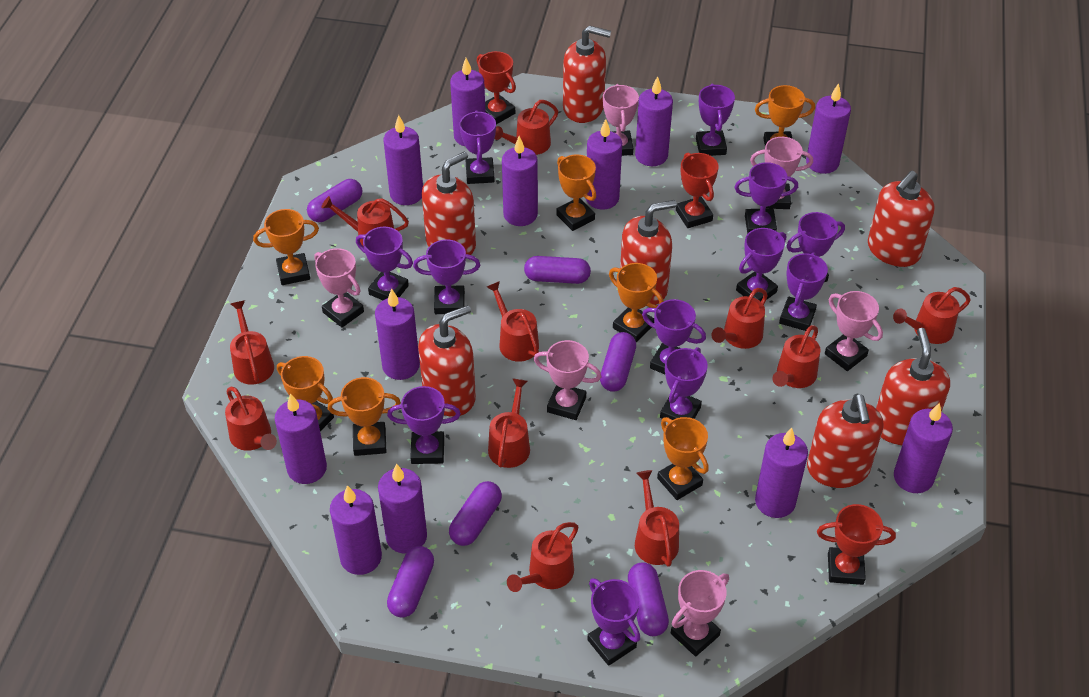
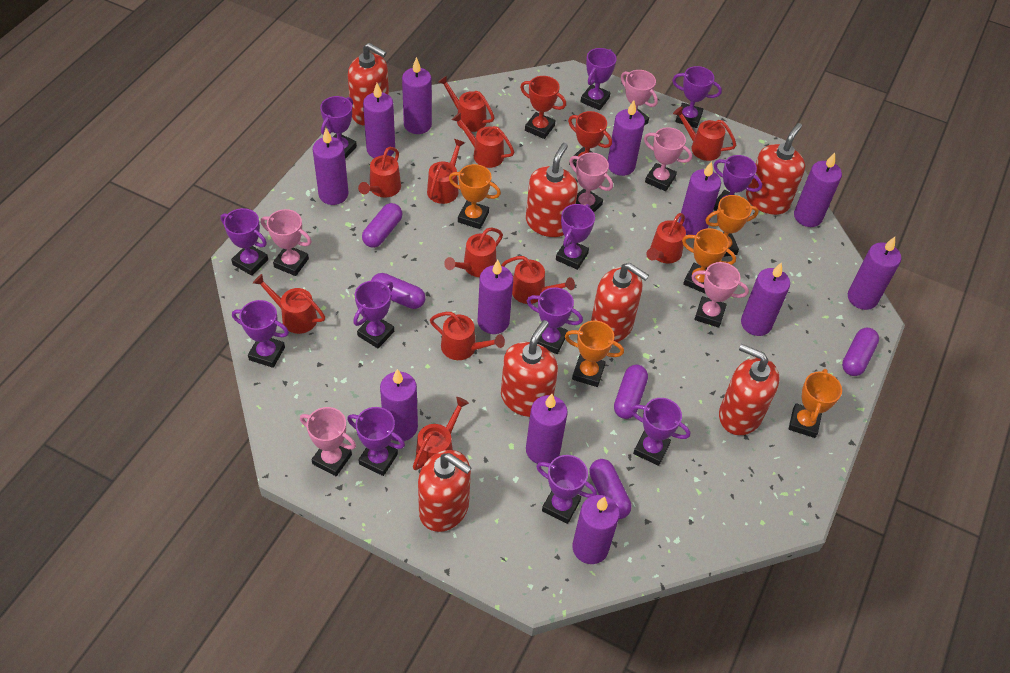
orange trophy: 7 -> 5
purple capsule: 6 -> 5
red trophy: 3 -> 2

